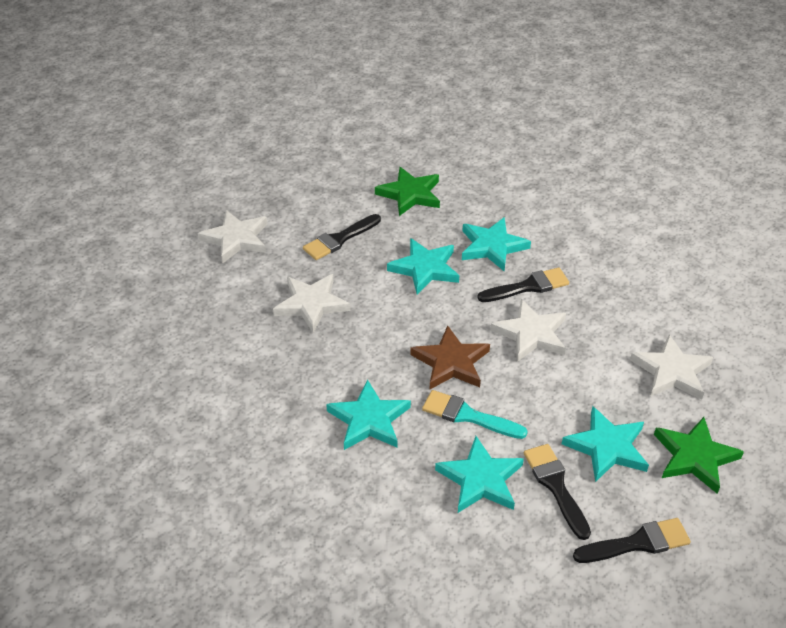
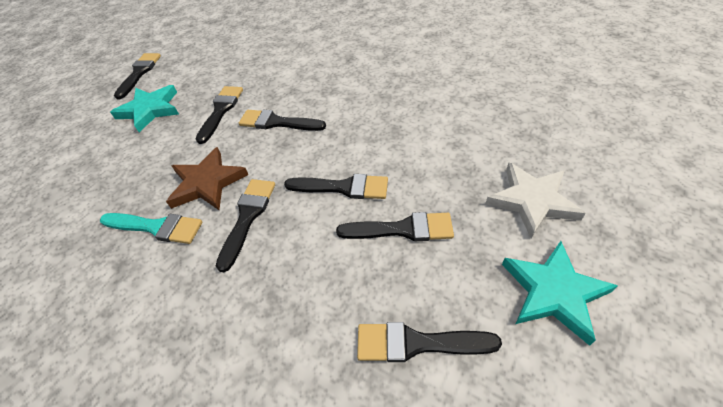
black brush: 4 -> 7
green star: 2 -> 0
turquoise star: 5 -> 2
white star: 4 -> 1

